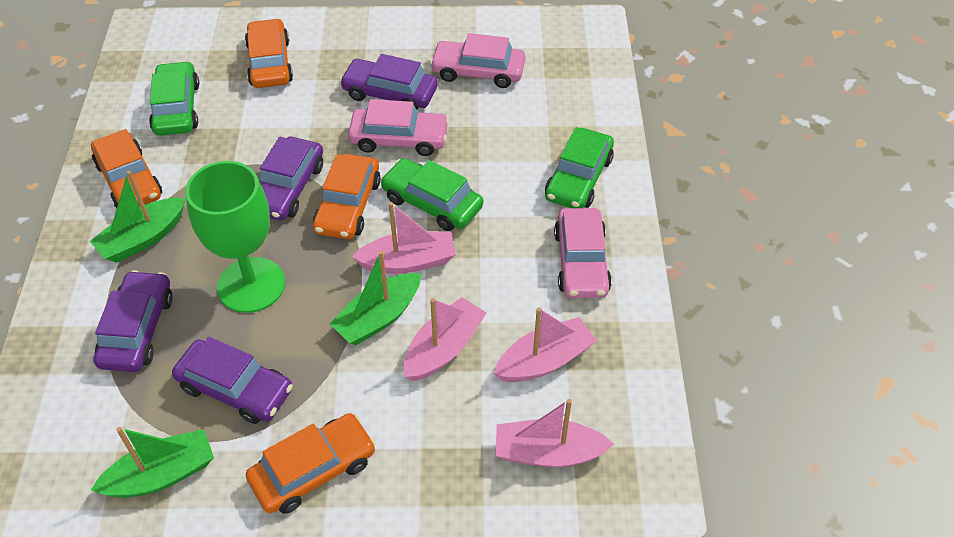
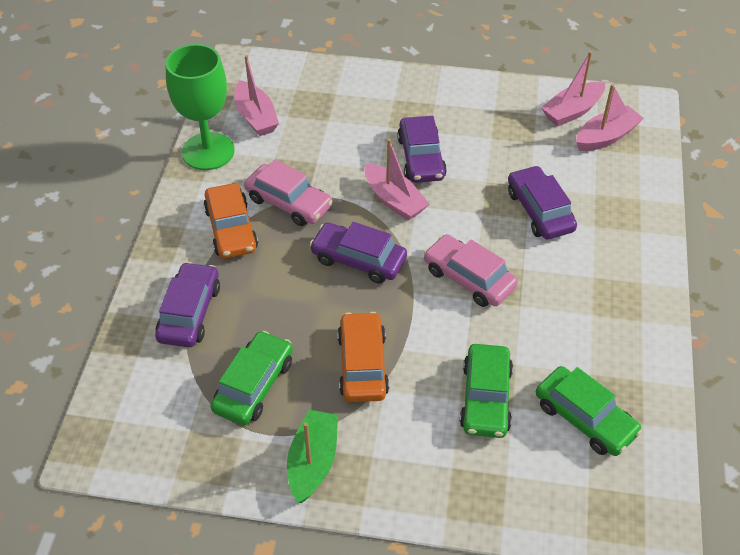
green boat: 3 -> 1
orange car: 4 -> 2
pink car: 3 -> 2

